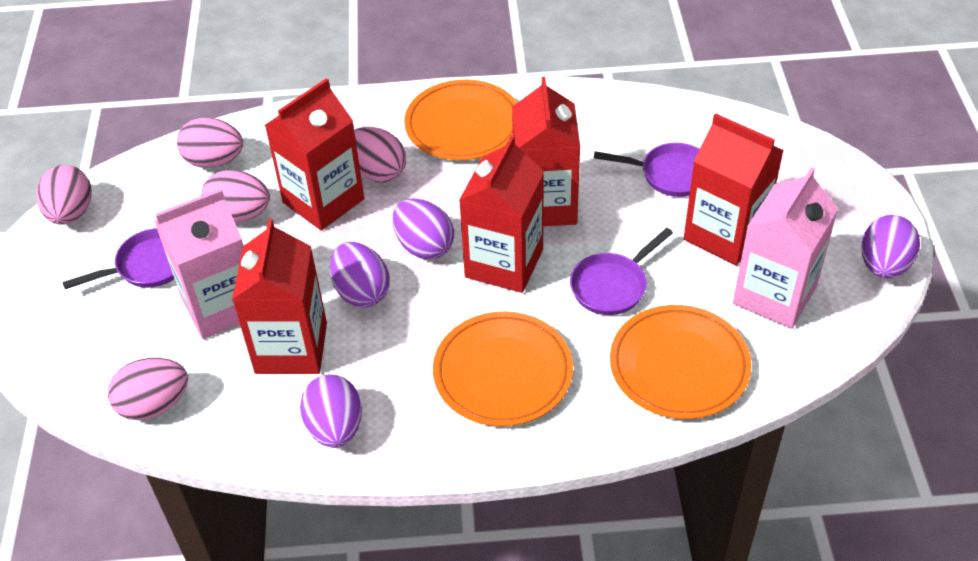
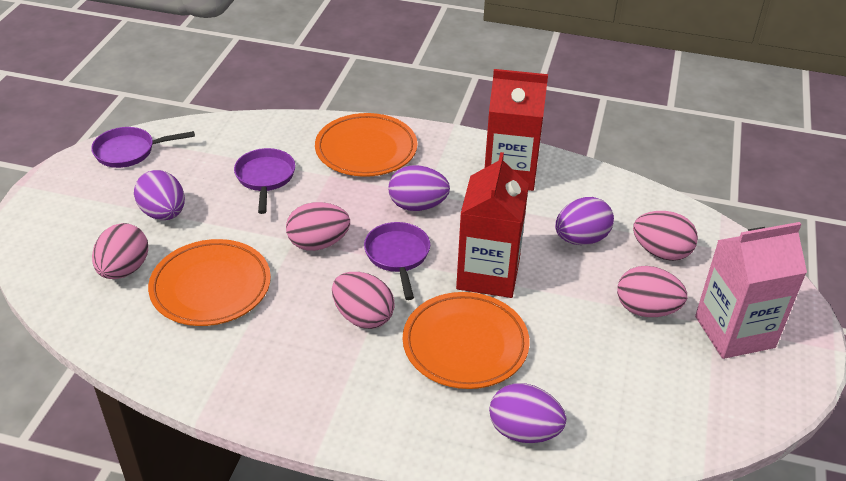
pink carton: 2 -> 1
red carton: 5 -> 2

